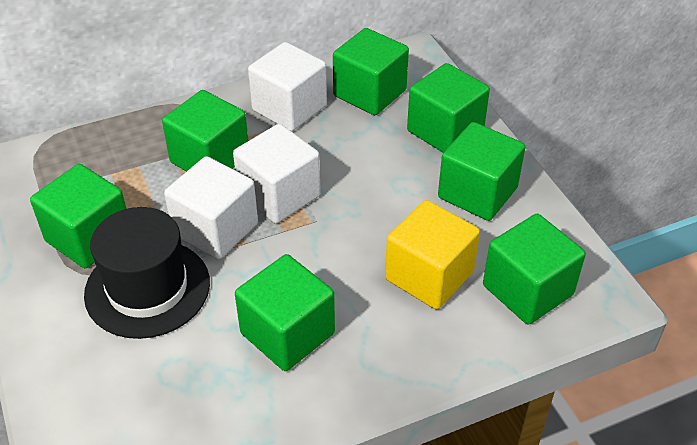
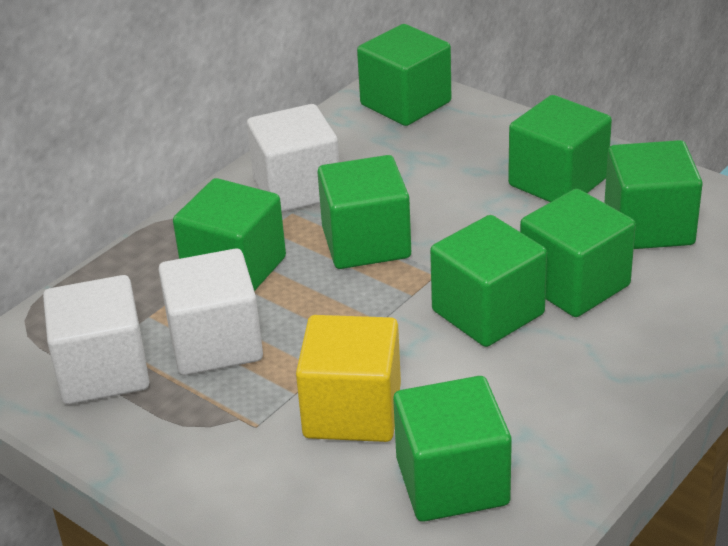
black hat: 1 -> 0
green cube: 7 -> 8

